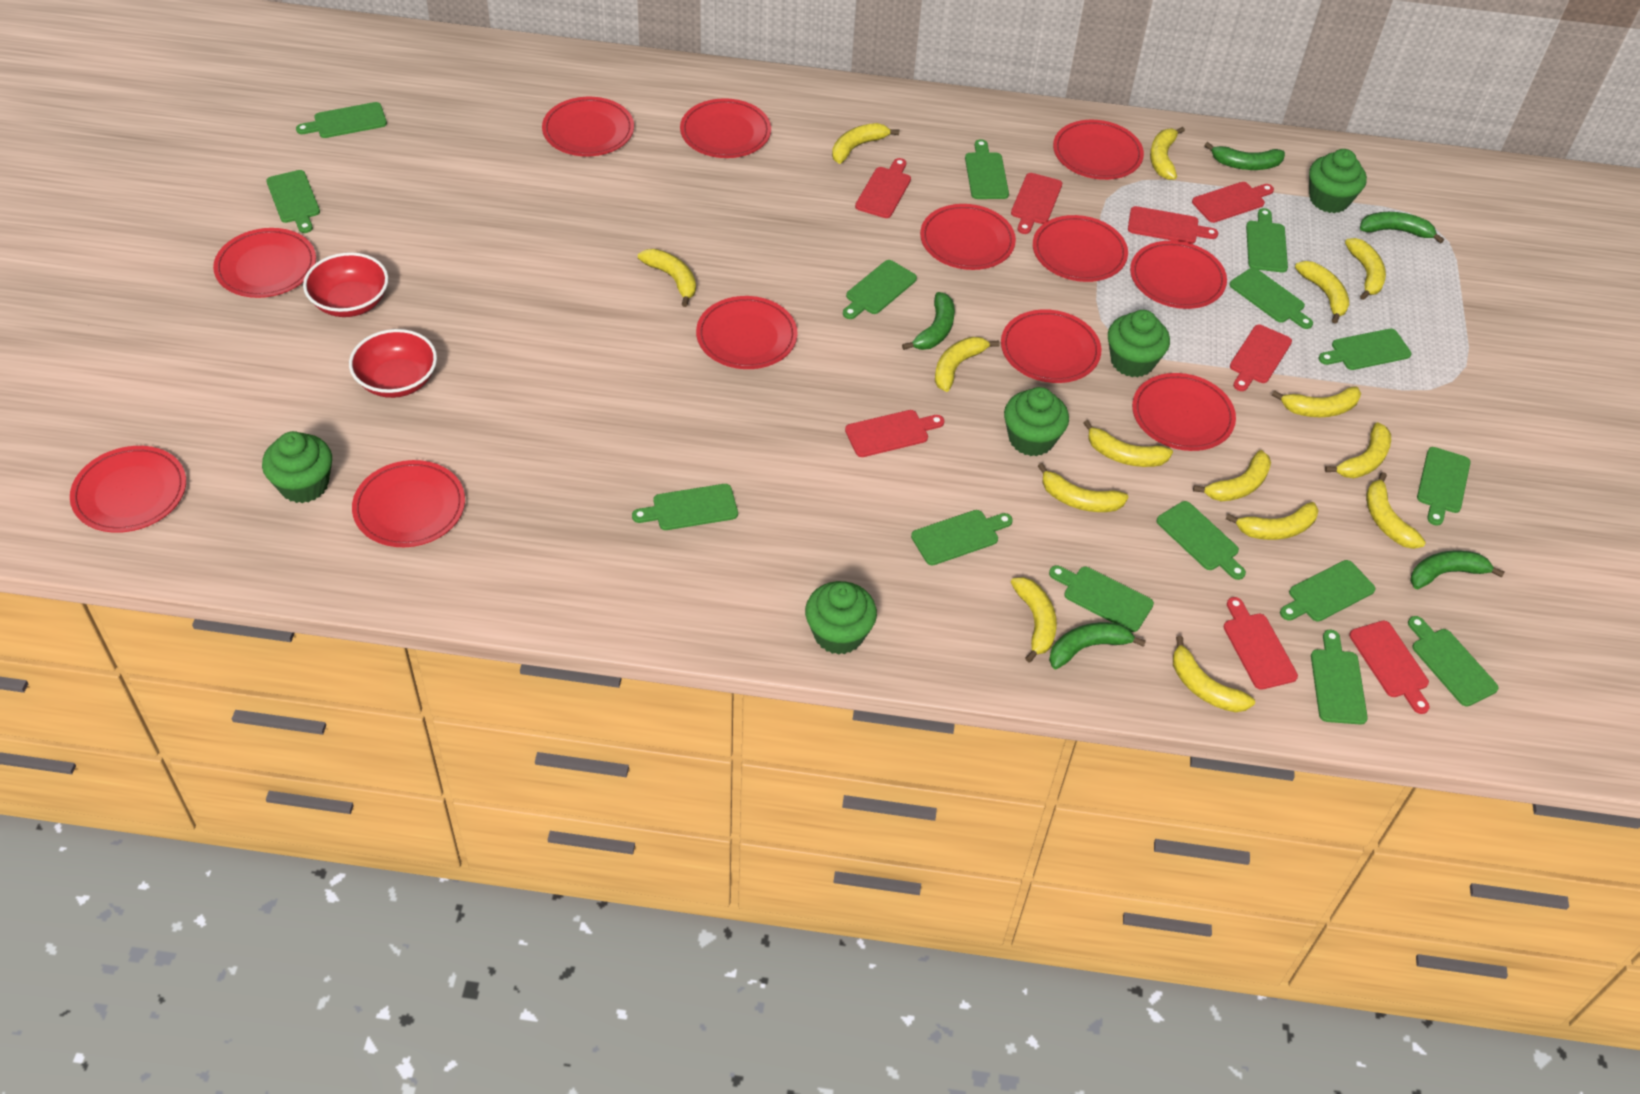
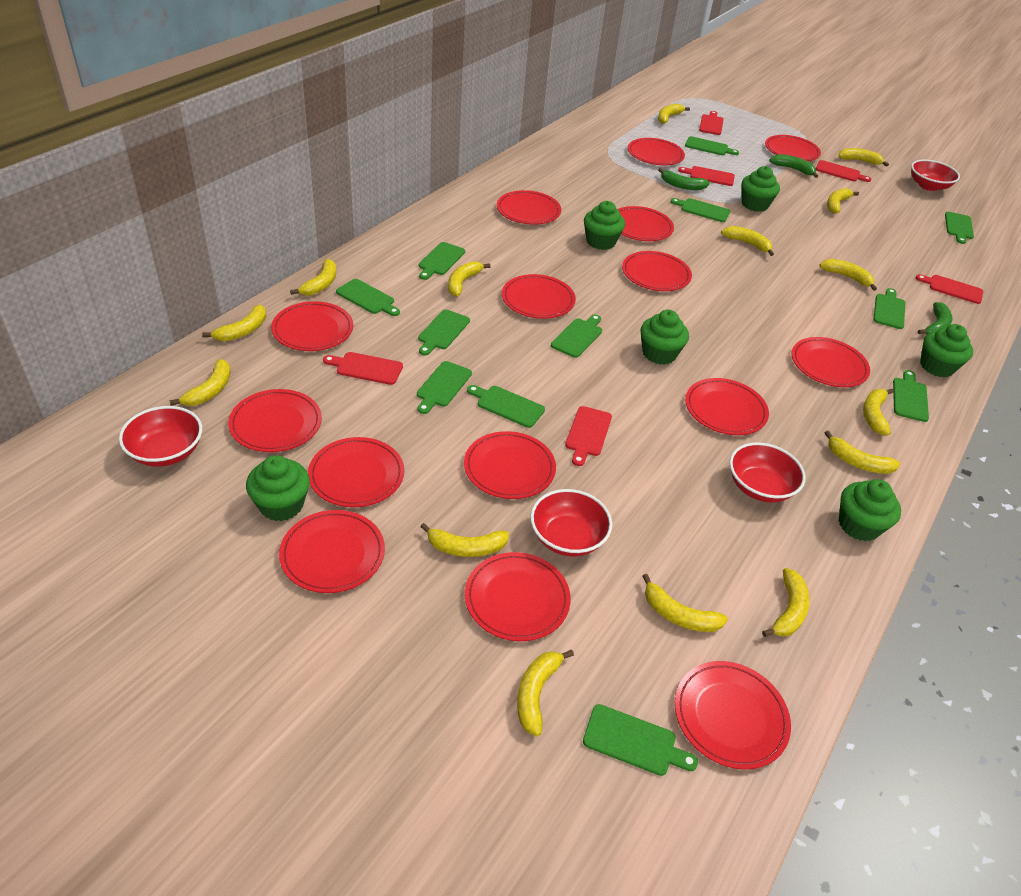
green banana: 5 -> 3
green cupcake: 5 -> 6
green cutting board: 15 -> 12
red bowl: 2 -> 4
red cutting board: 8 -> 6
red plate: 12 -> 15

